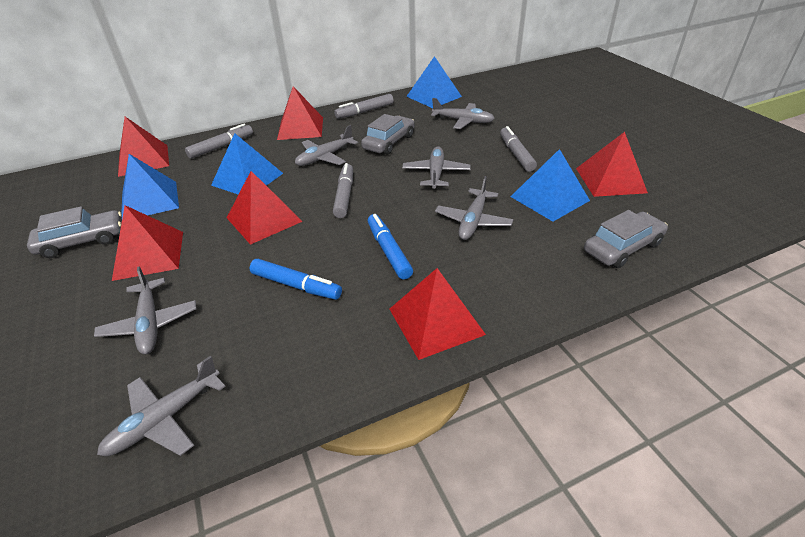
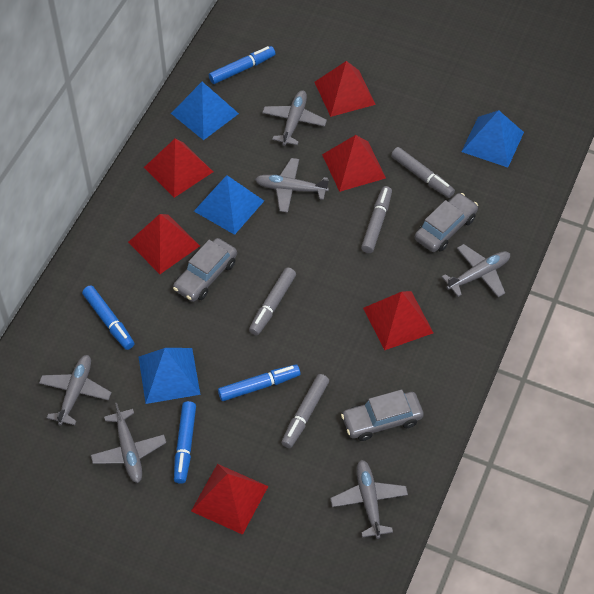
blue marker: 2 -> 4

